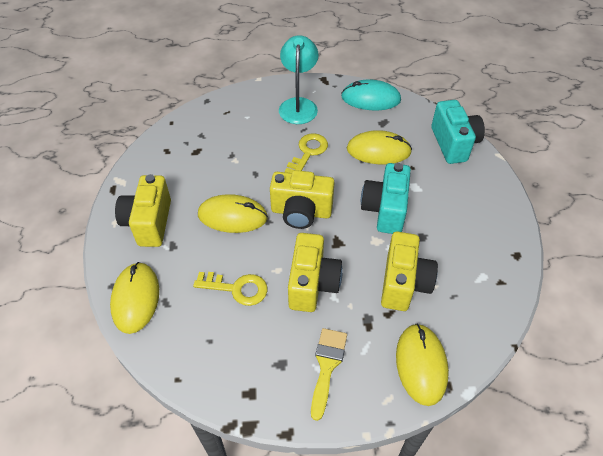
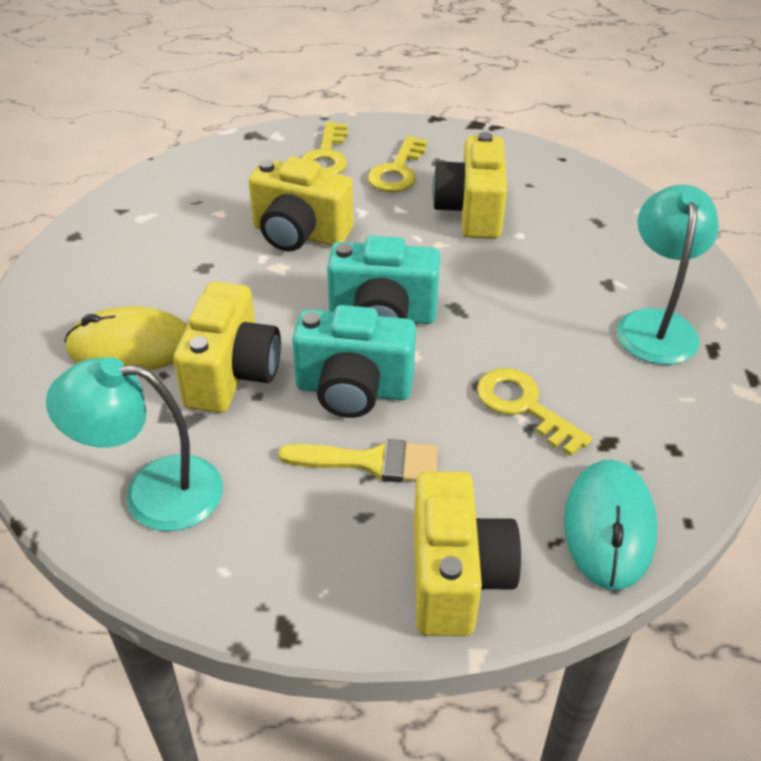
turquoise lamp: 1 -> 2
yellow key: 2 -> 3
yellow mouse: 4 -> 1

